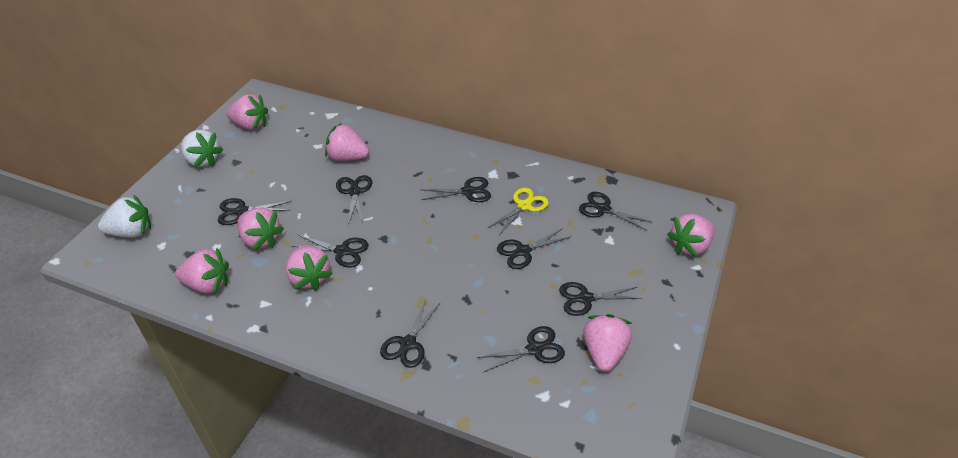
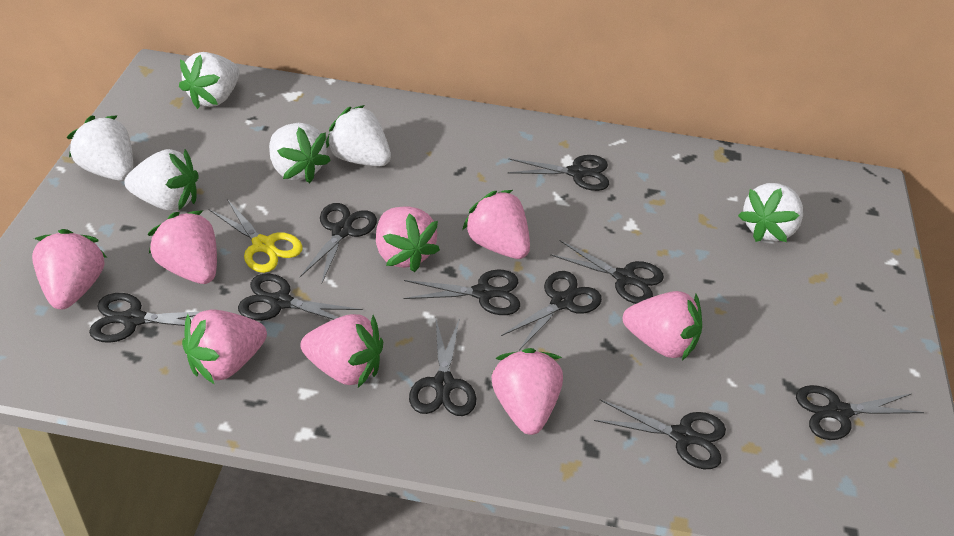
black scissors: 9 -> 10
pink strawberry: 7 -> 8
white strawberry: 2 -> 6

